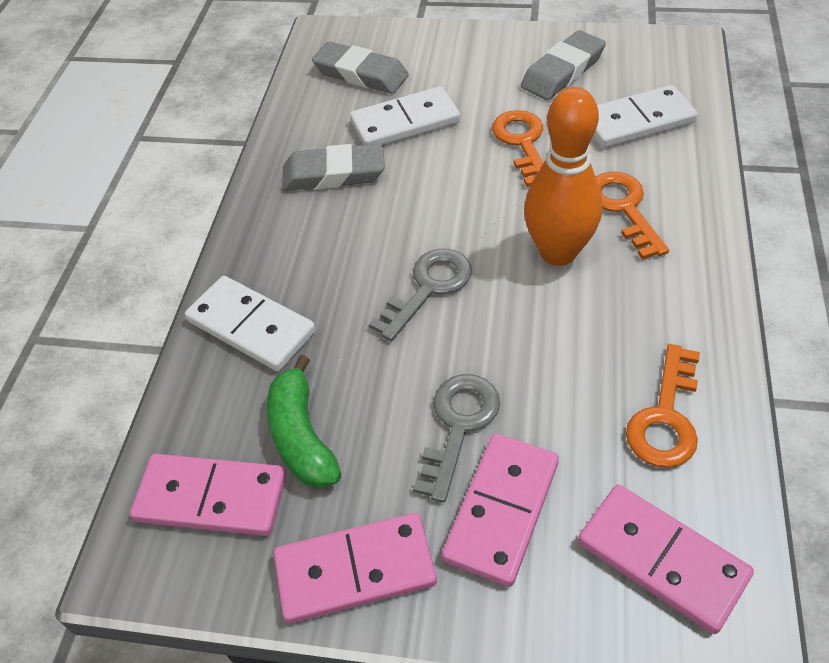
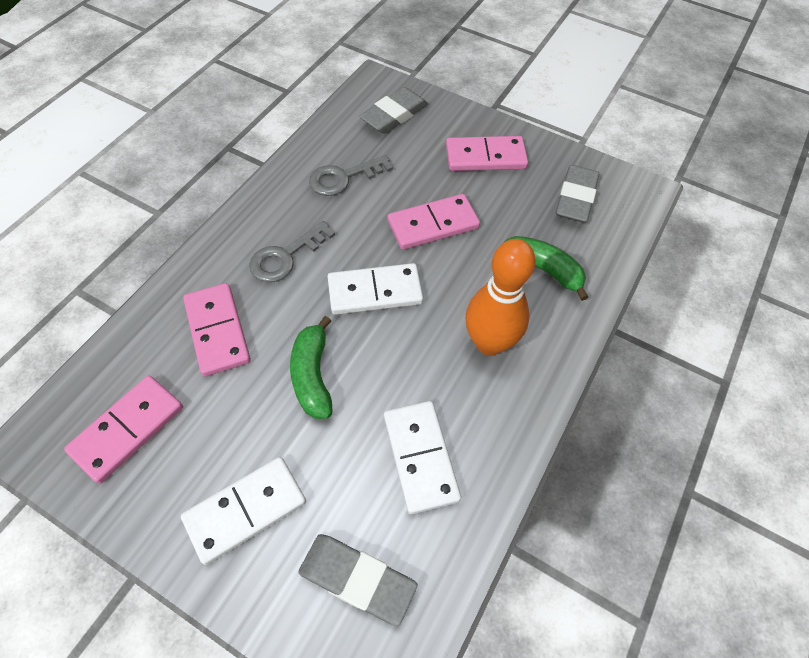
green banana: 1 -> 2
orange key: 3 -> 0

